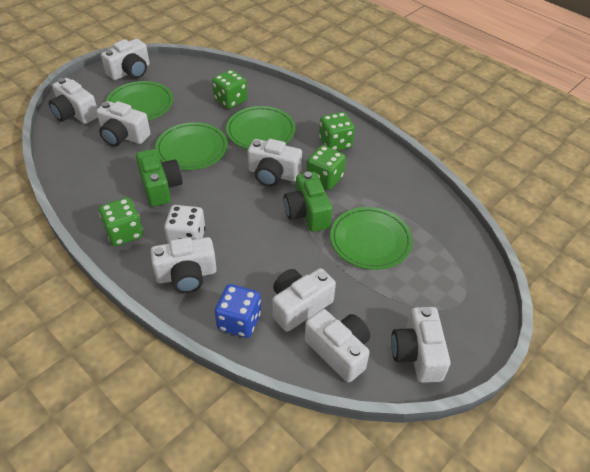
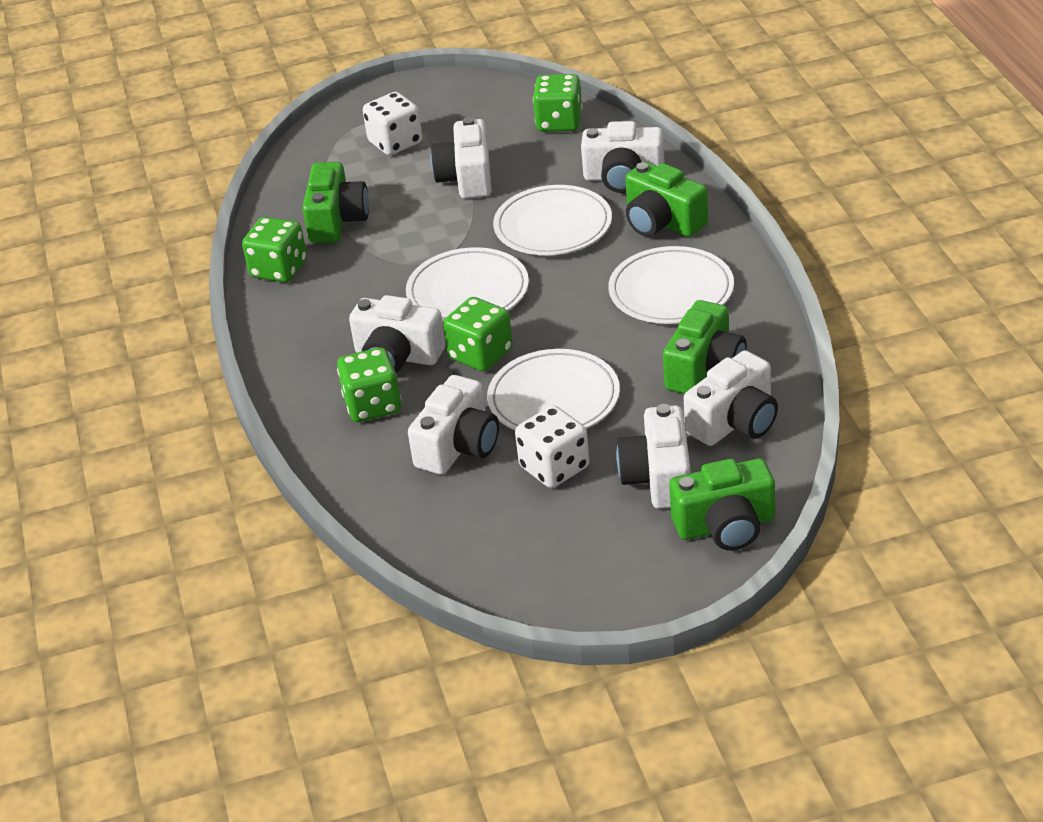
blue dice: 1 -> 0
green camera: 2 -> 4
green plate: 4 -> 0
white camera: 8 -> 6
white dice: 1 -> 2
white plate: 0 -> 4

